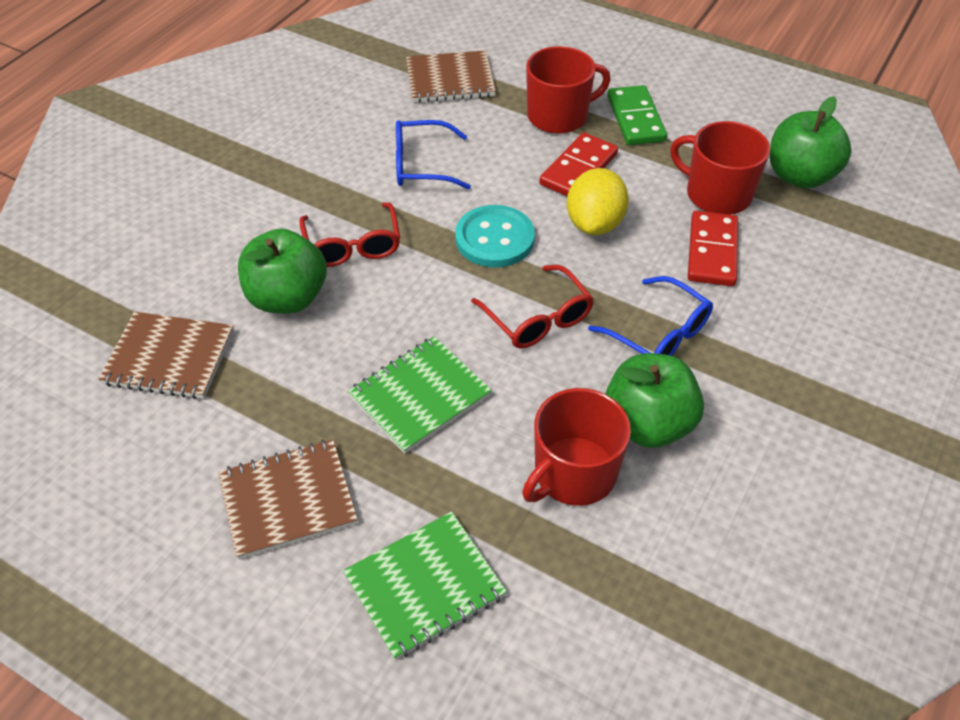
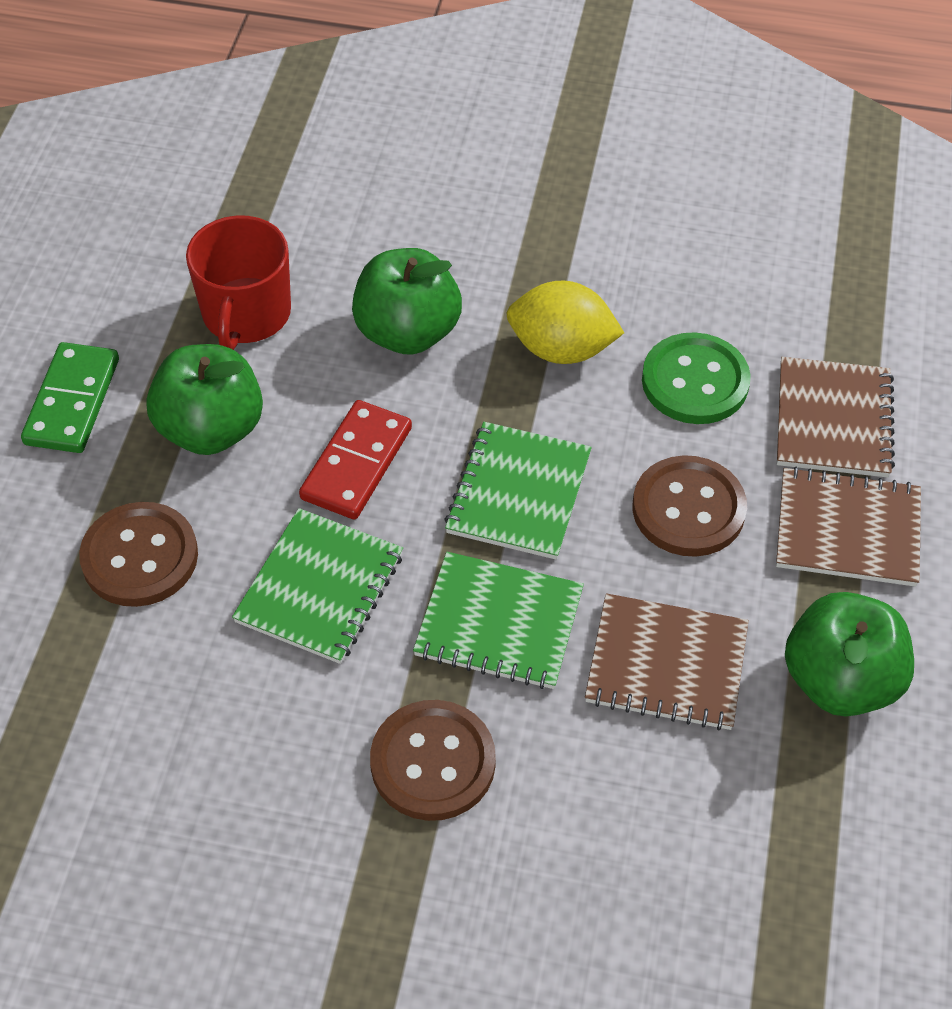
blue glasses: 2 -> 0
brown button: 0 -> 3
green button: 0 -> 1
green notebook: 2 -> 3
red domino: 2 -> 1
red glasses: 2 -> 0
red mug: 3 -> 1
turquoise button: 1 -> 0

